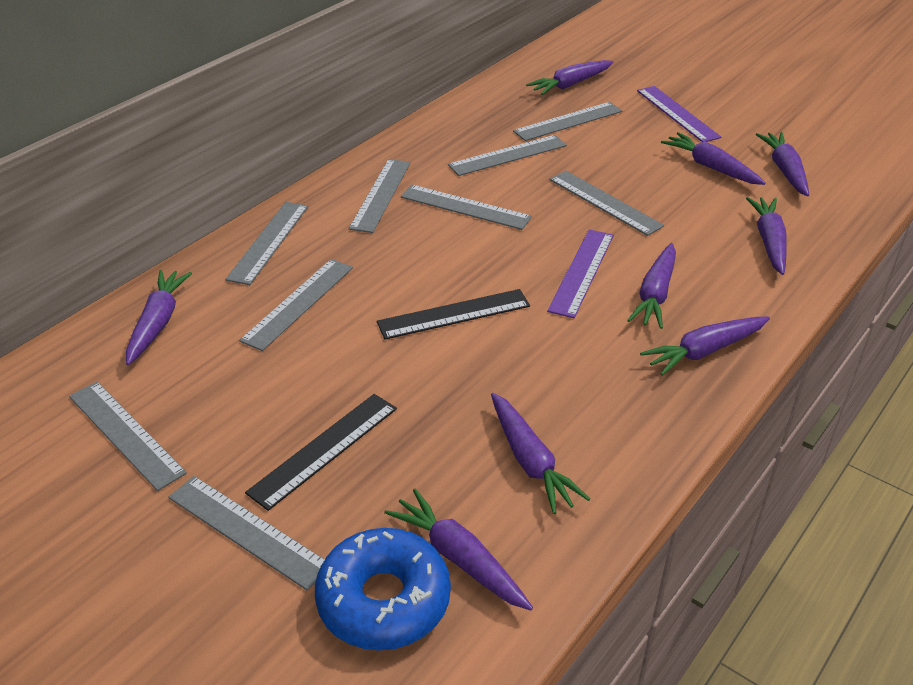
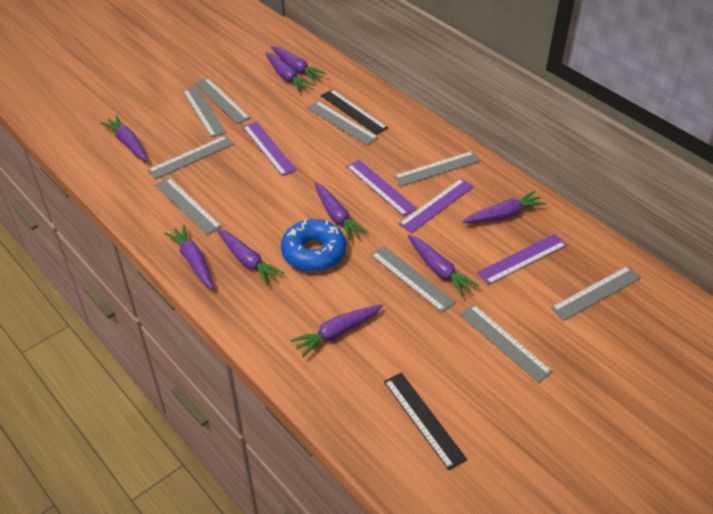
purple ruler: 2 -> 4

